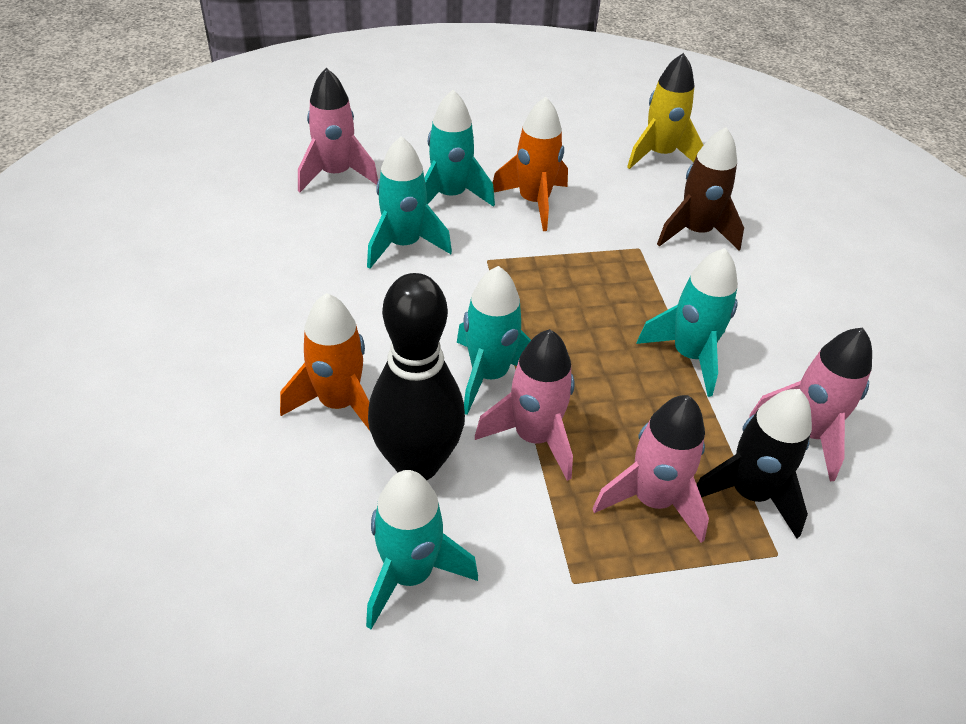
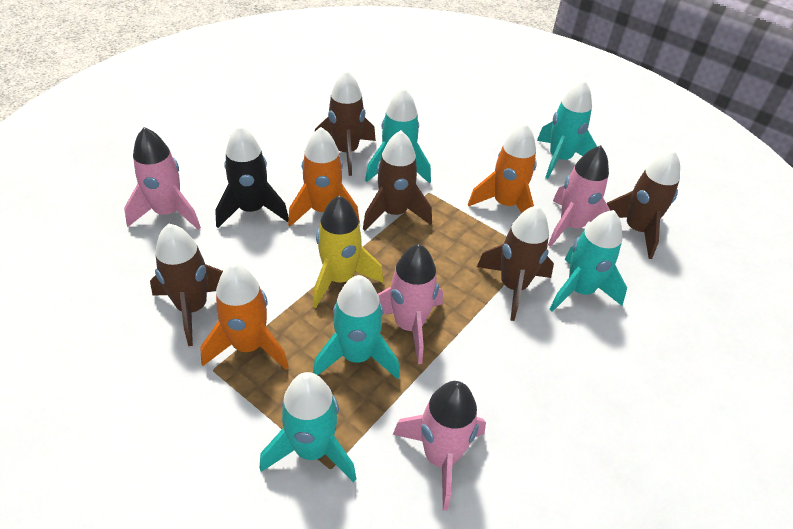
black bowling pin: 1 -> 0
brown rocket: 1 -> 5
orange rocket: 2 -> 3

